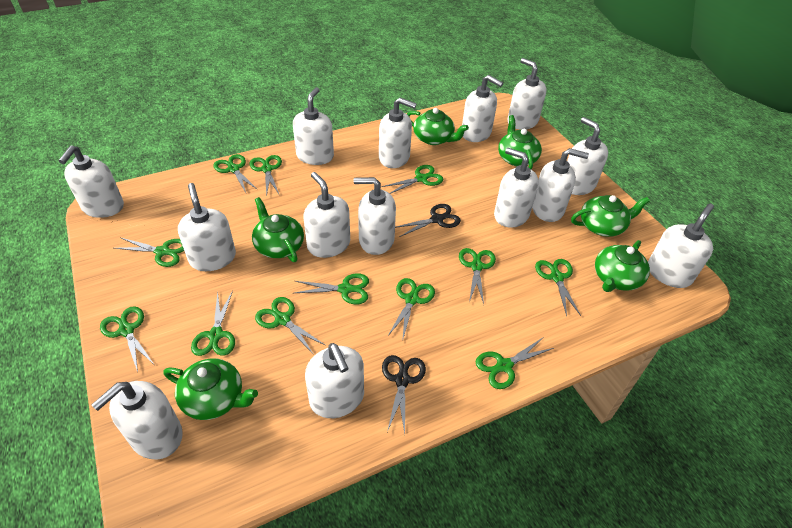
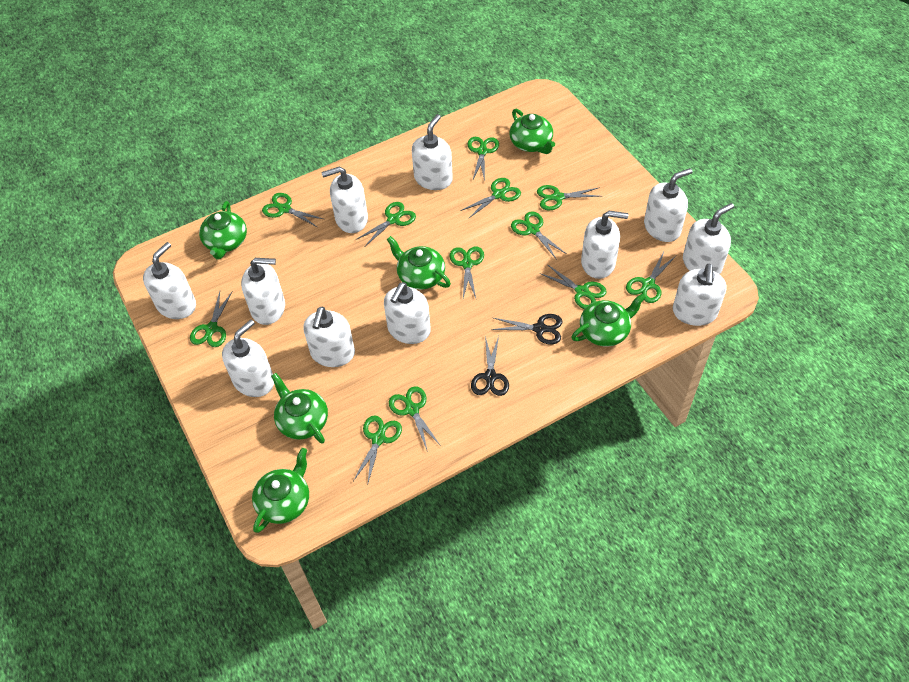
white soap dispenser: 14 -> 11

